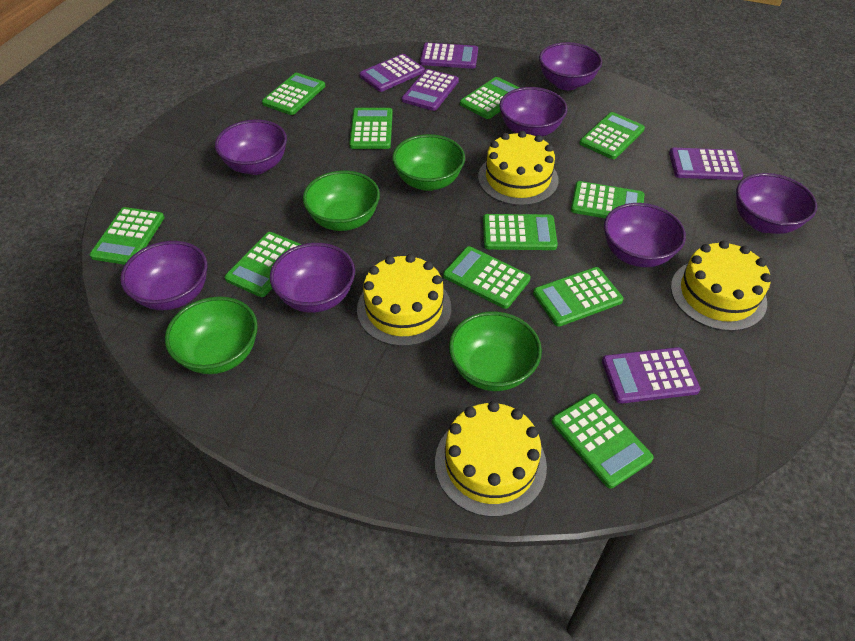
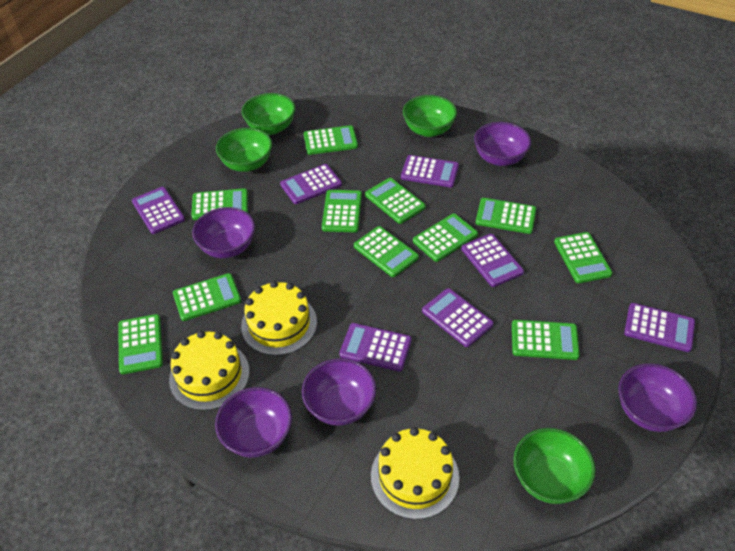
purple bowl: 7 -> 5
purple calculator: 5 -> 7
yellow cake: 4 -> 3

